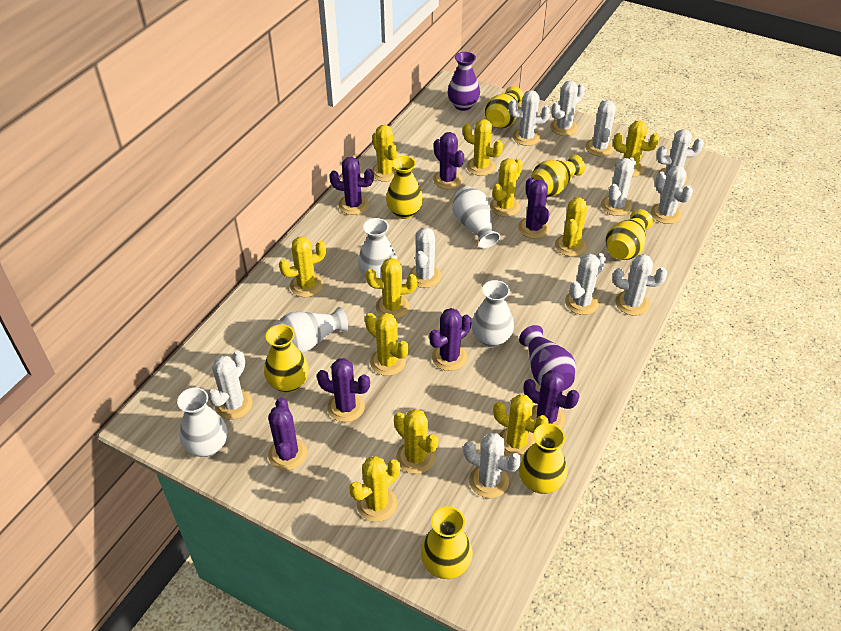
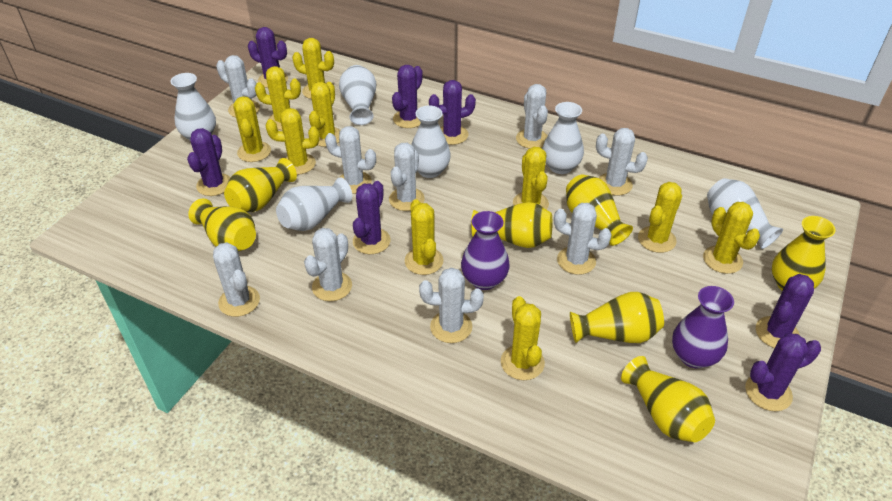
white cactus: 11 -> 9
white vase: 5 -> 6
yellow cactus: 11 -> 10

